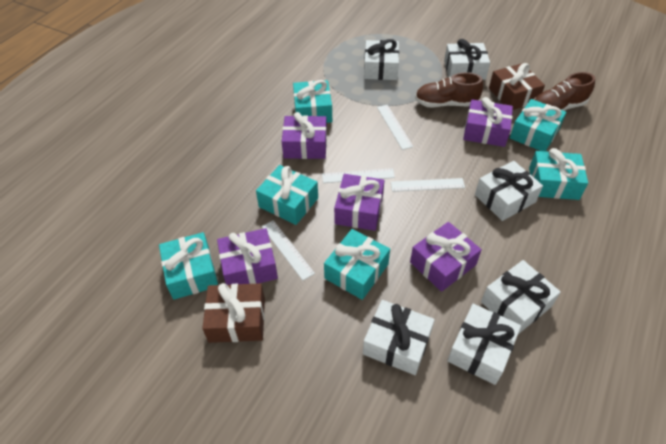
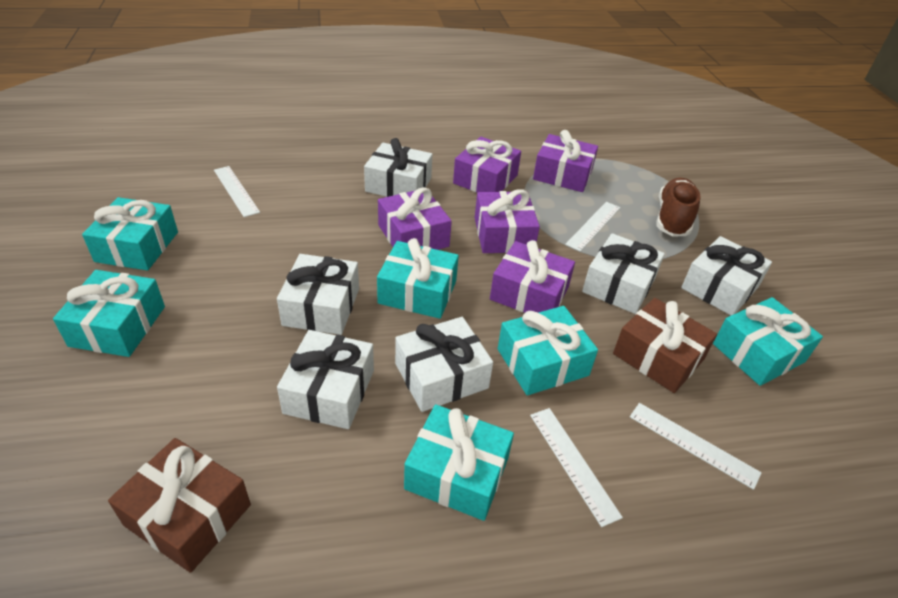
brown shoe: 2 -> 1

